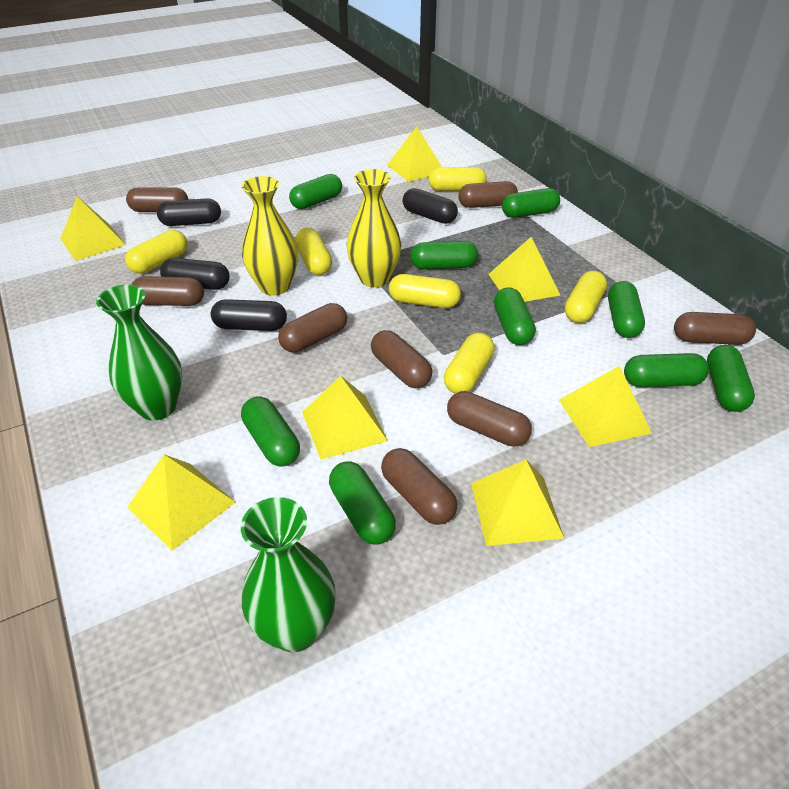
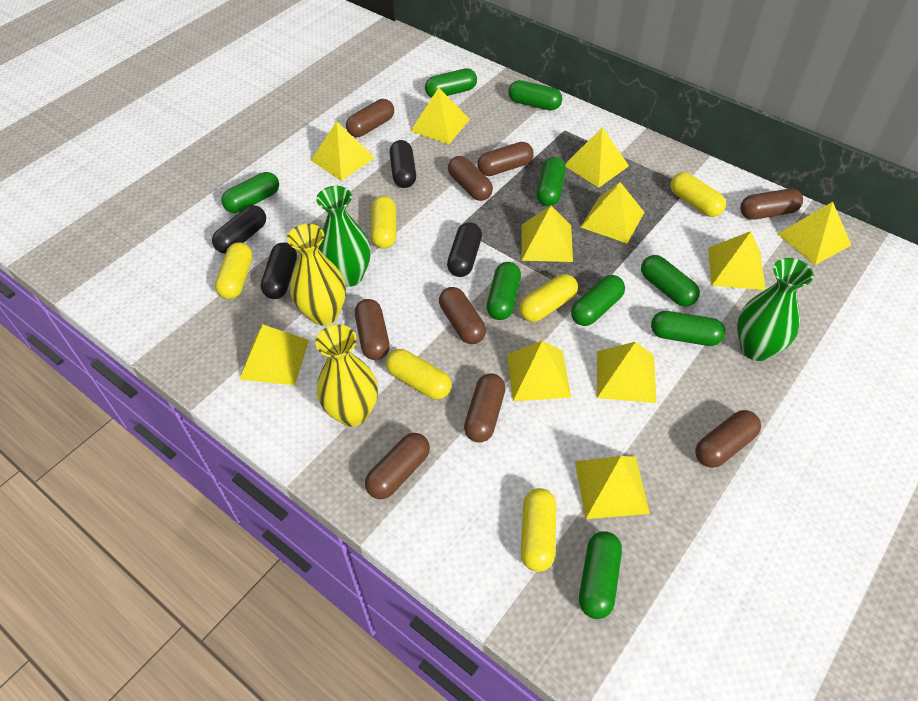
brown capsule: 8 -> 9
yellow pyramid: 7 -> 11

